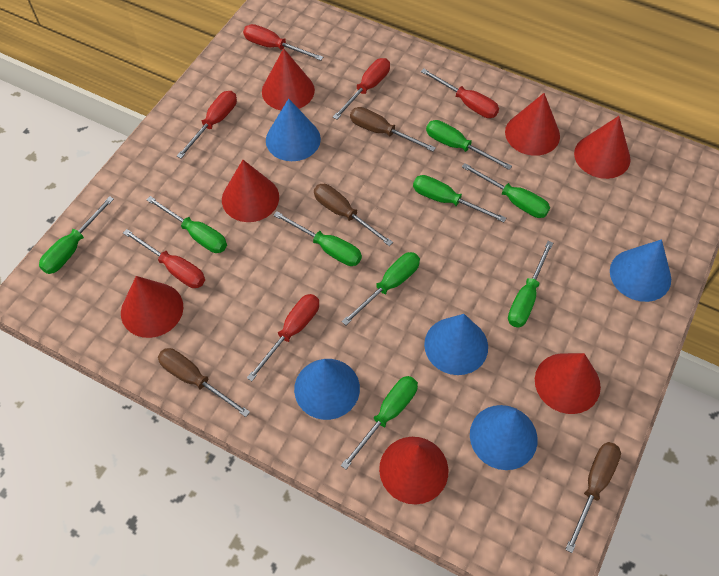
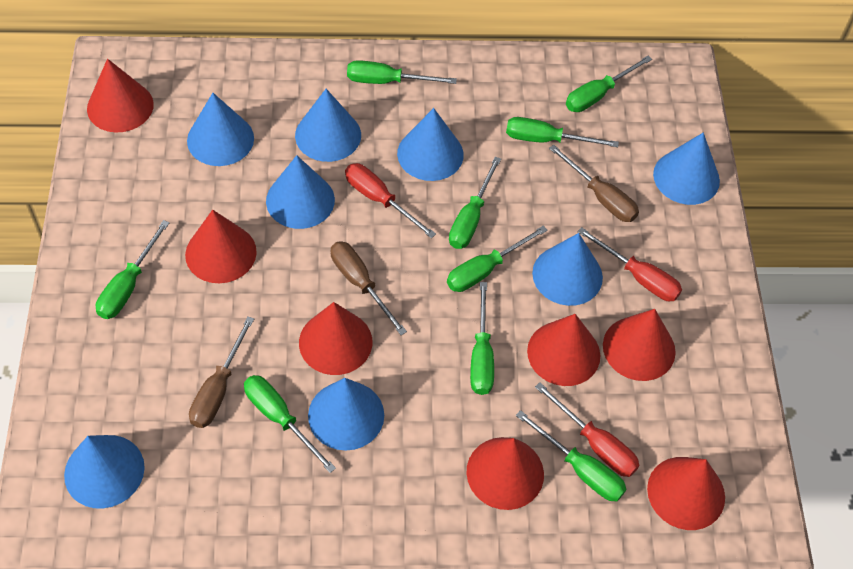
blue cone: 5 -> 8
brown screwdriver: 4 -> 3
red screwdriver: 6 -> 3

